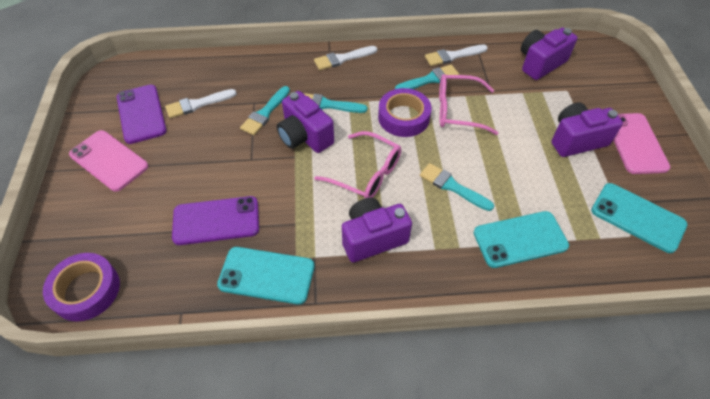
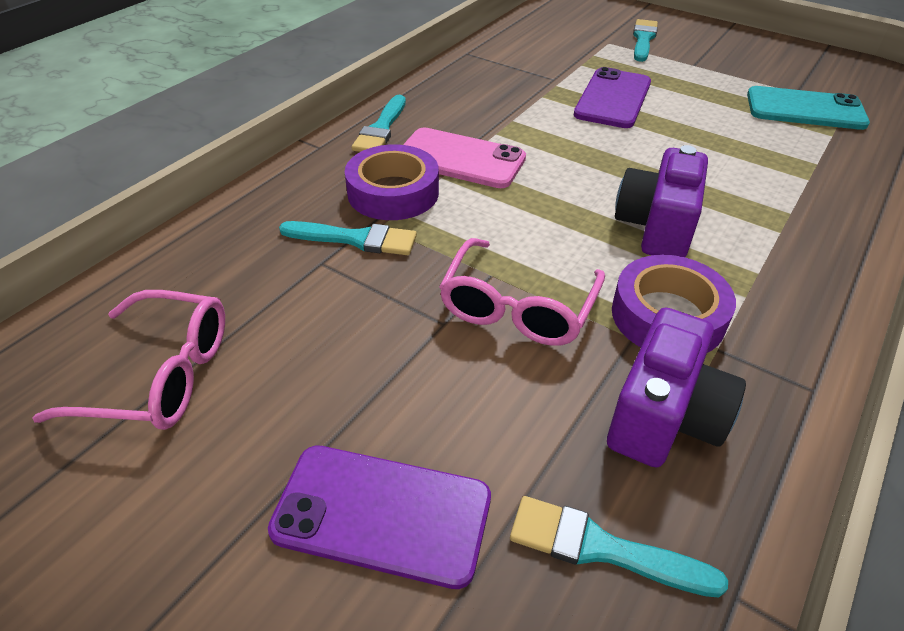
pink phone: 2 -> 1
purple camera: 4 -> 2
turquoise phone: 3 -> 1
white brush: 3 -> 0

